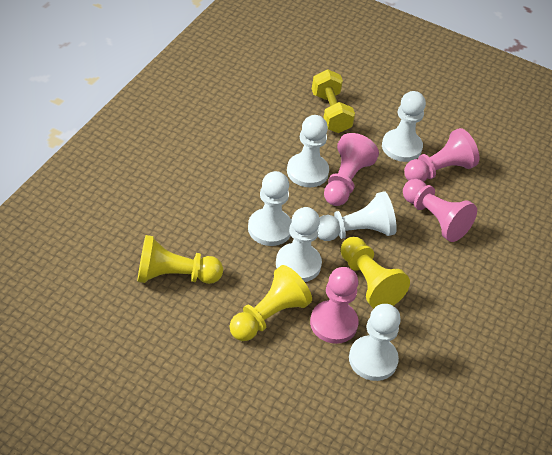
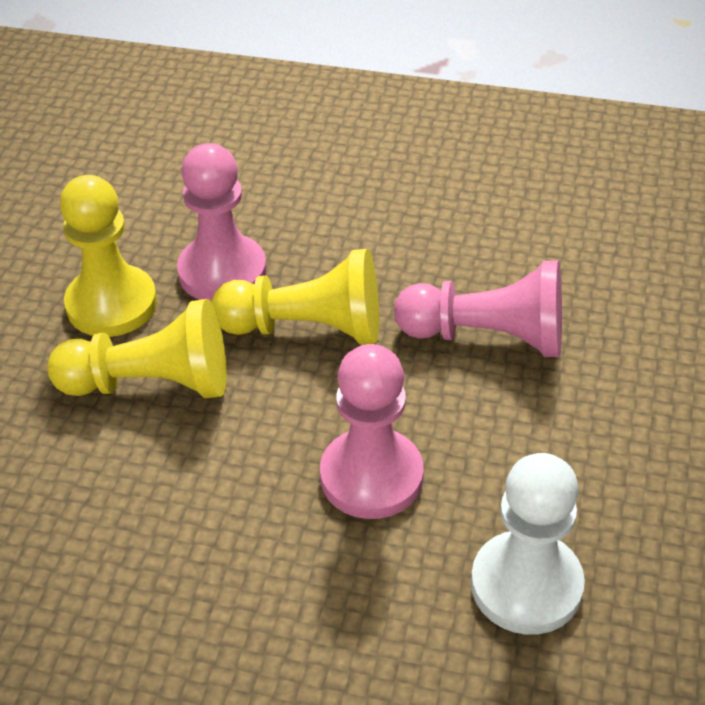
pink pawn: 4 -> 3
white pawn: 6 -> 1
yellow dumbbell: 1 -> 0

